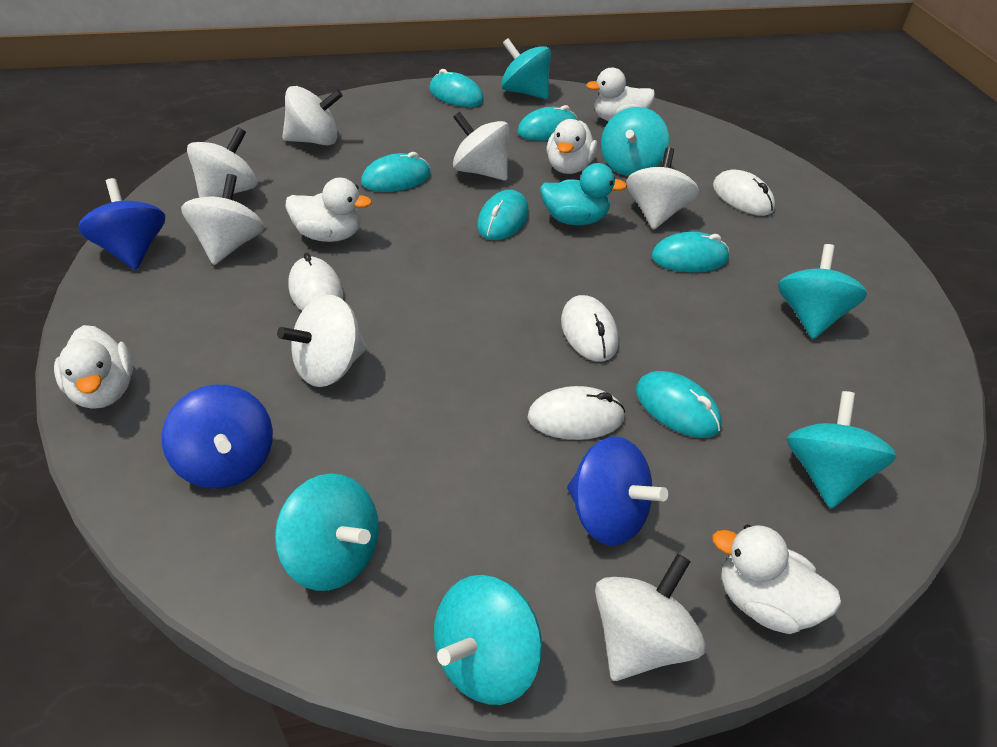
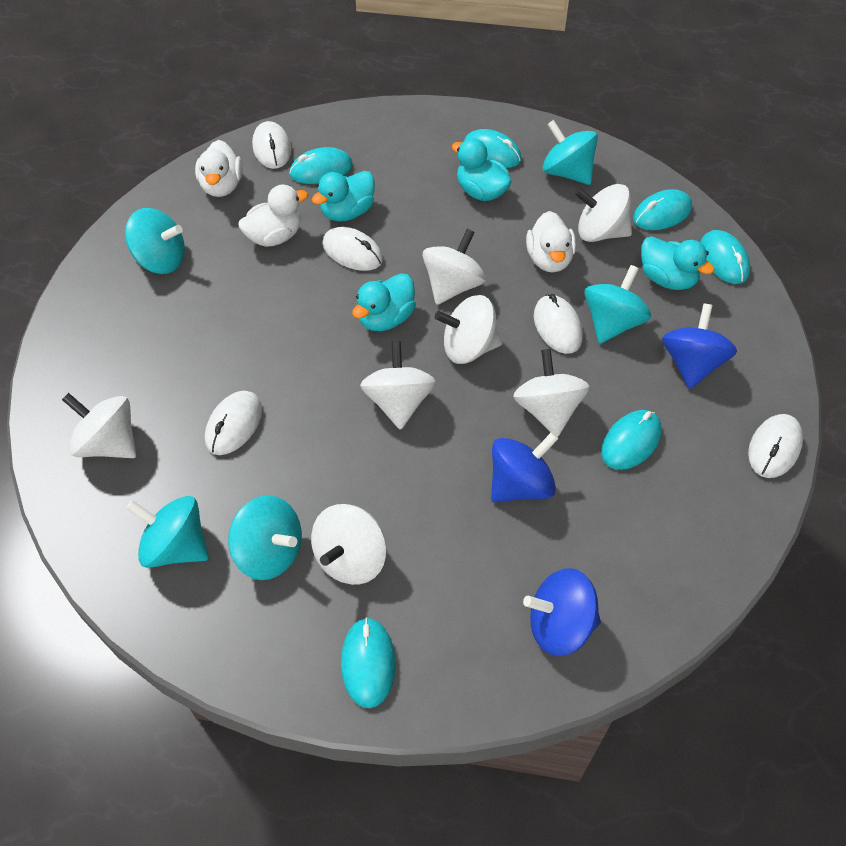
turquoise duck: 1 -> 4
turquoise spinning top: 6 -> 5
white duck: 5 -> 3
white mouse: 4 -> 5

